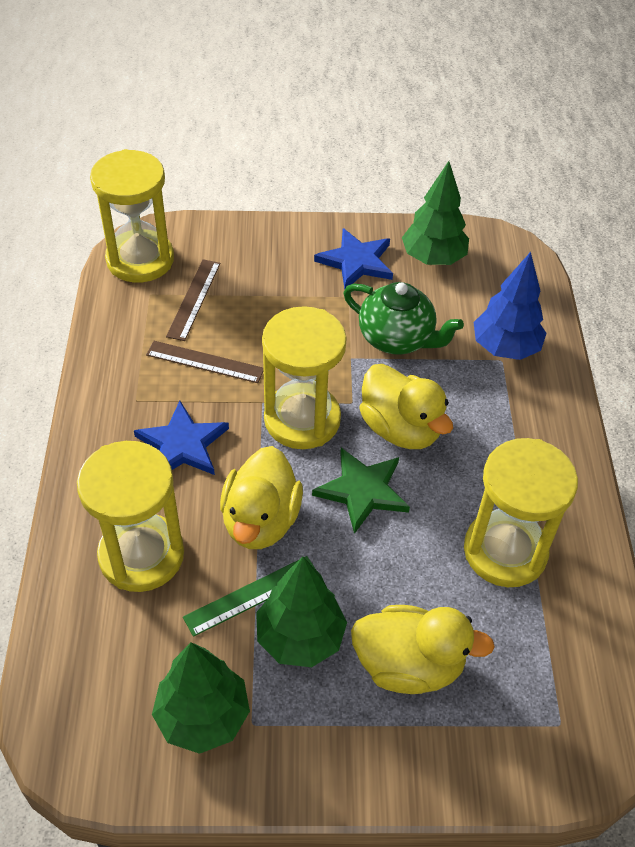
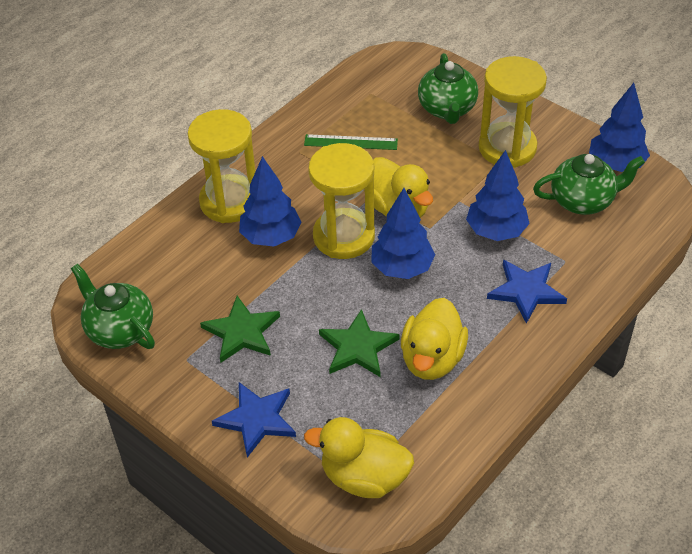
blue tree: 1 -> 4
brown ruler: 2 -> 0
green star: 1 -> 2
green teapot: 1 -> 3
green tree: 3 -> 0
yellow hourglass: 4 -> 3

